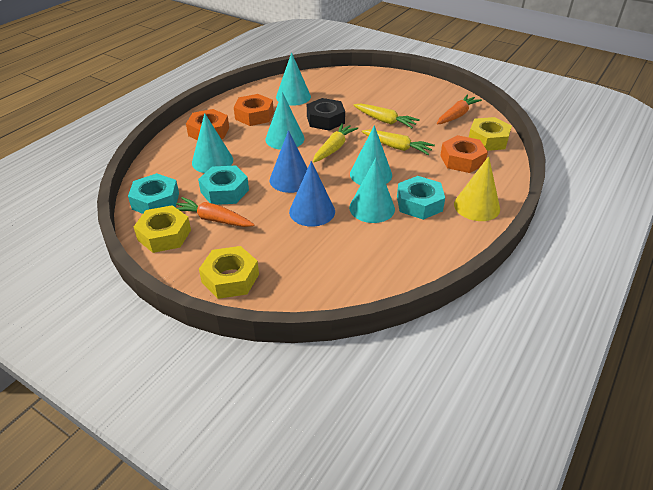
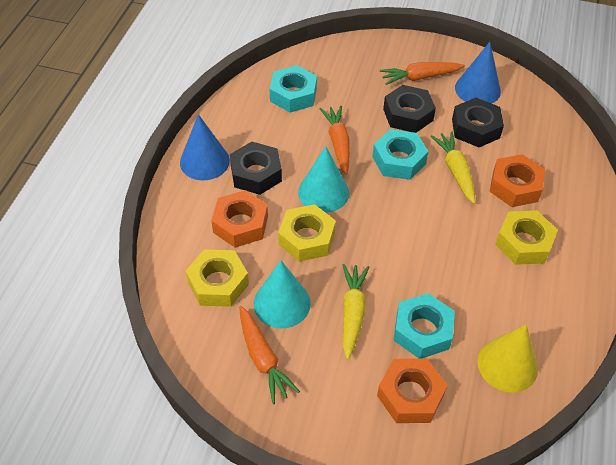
black nut: 1 -> 3
orange carrot: 2 -> 3
turquoise cone: 5 -> 2
yellow carrot: 3 -> 2

